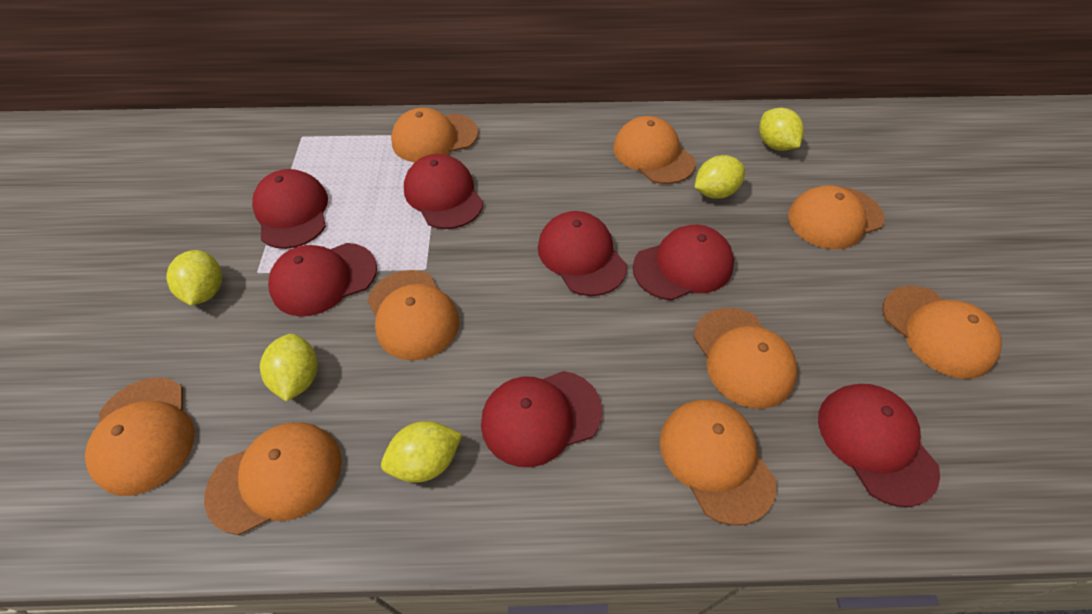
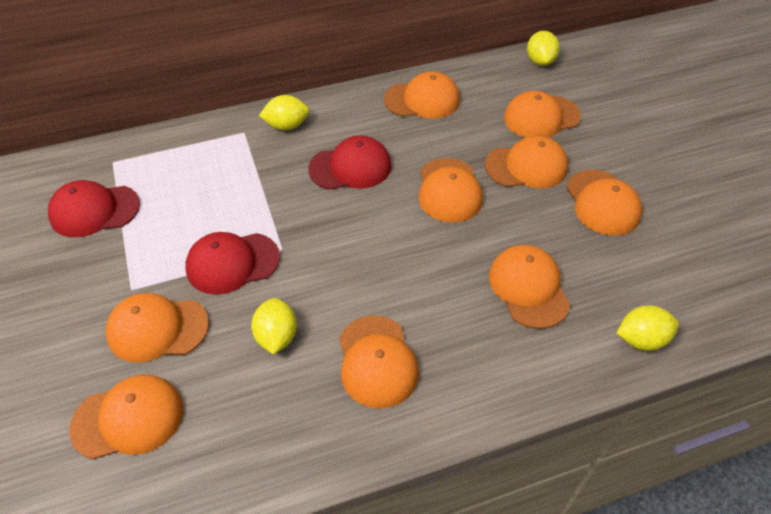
red cap: 7 -> 3
yellow lemon: 5 -> 4

